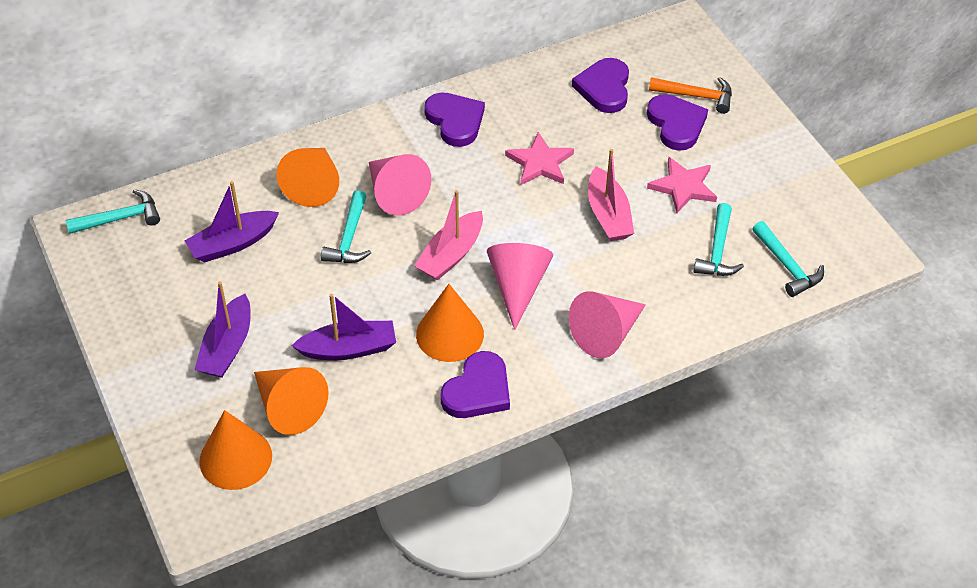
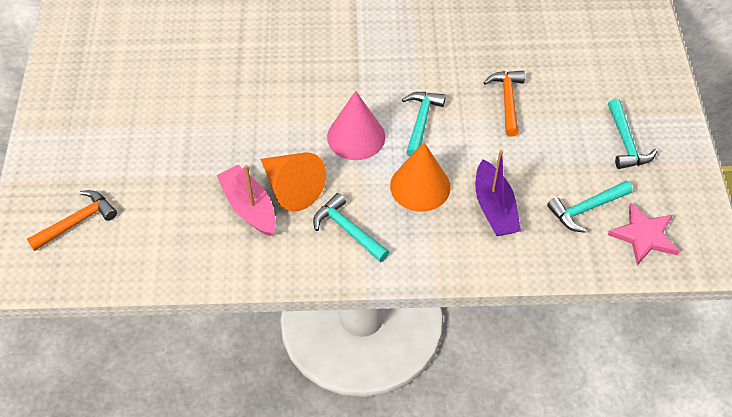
orange cone: 4 -> 2
orange hammer: 1 -> 2
pink boat: 2 -> 1
pink cone: 3 -> 1
pink star: 2 -> 1
purple boat: 3 -> 1
purple heart: 4 -> 0

